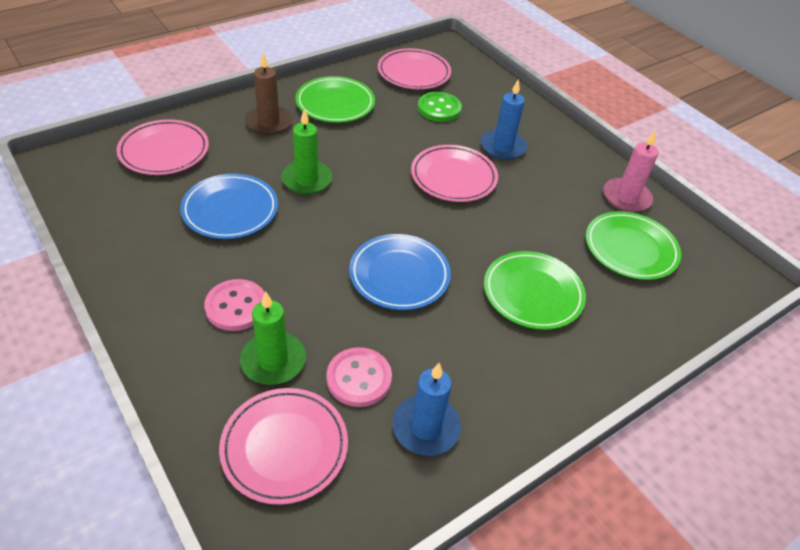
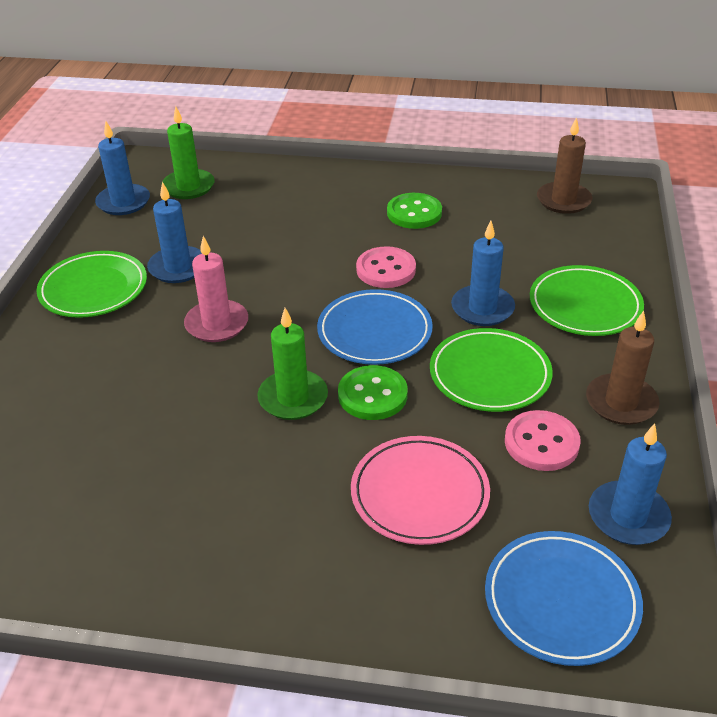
blue candle: 2 -> 4
brown candle: 1 -> 2
green button: 1 -> 2
pink plate: 4 -> 1

